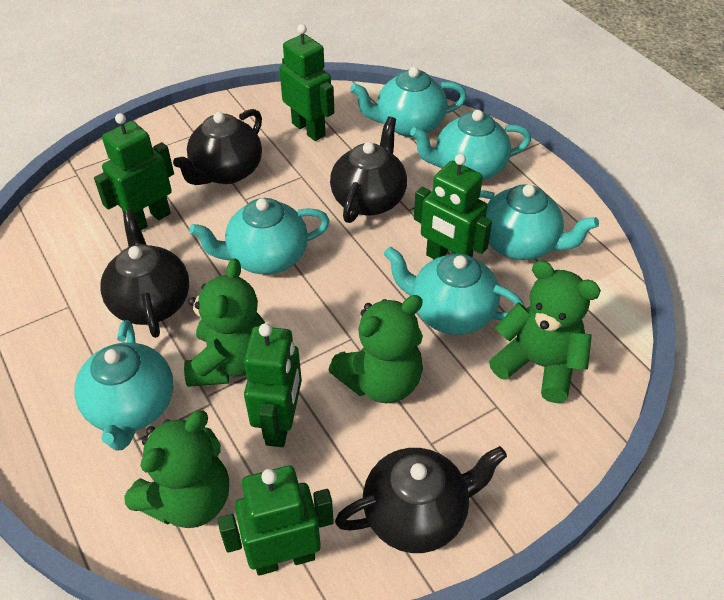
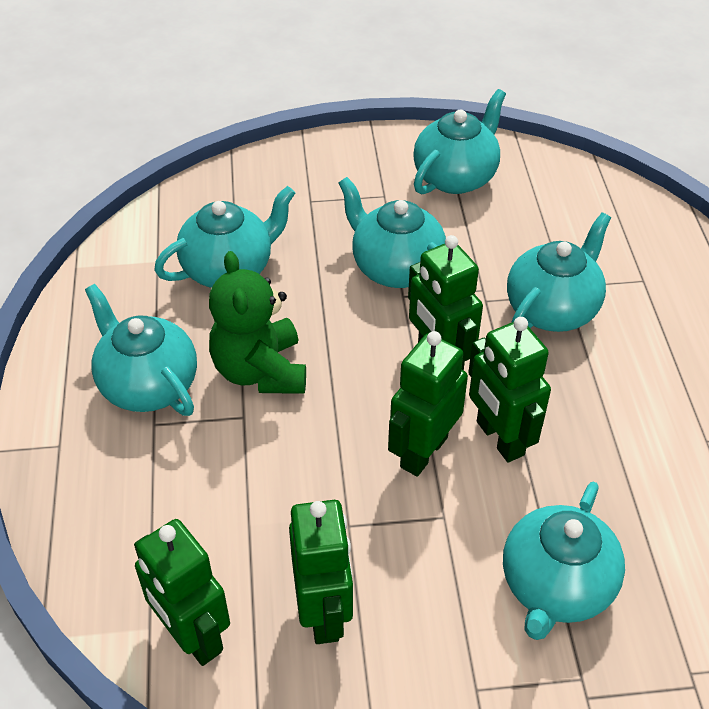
black teapot: 4 -> 0
green teddy bear: 4 -> 1

